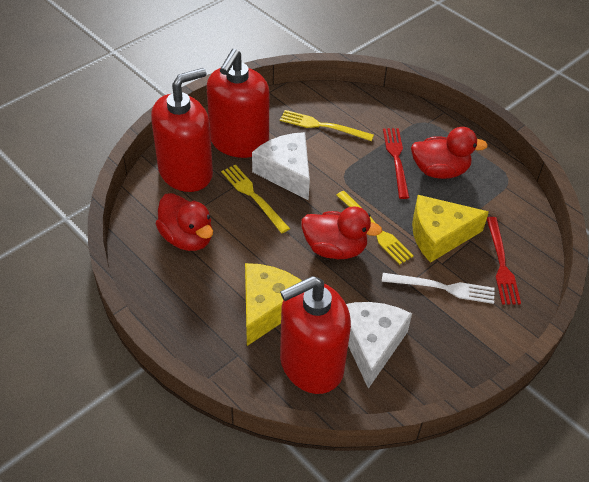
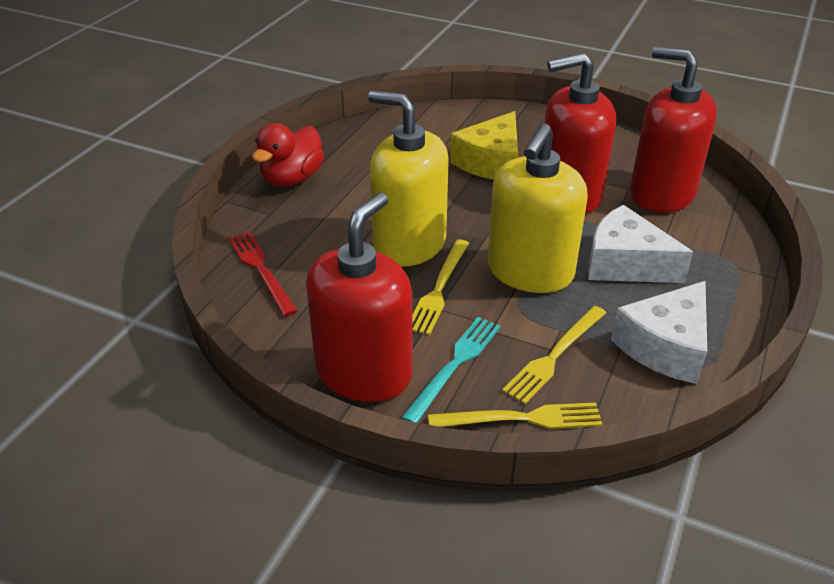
red duck: 3 -> 1
red fork: 2 -> 1
turquoise fork: 0 -> 1
white fork: 1 -> 0
yellow cheese: 2 -> 1
yellow soap dispenser: 0 -> 2

